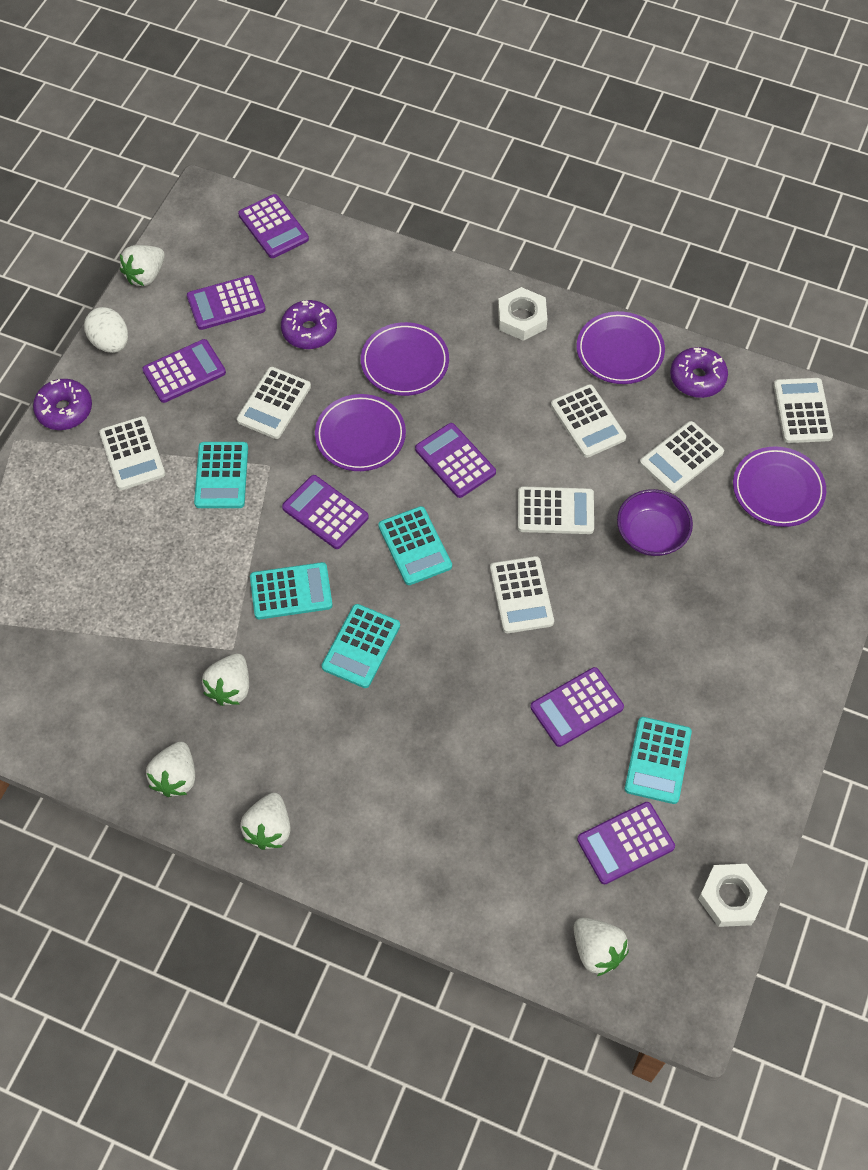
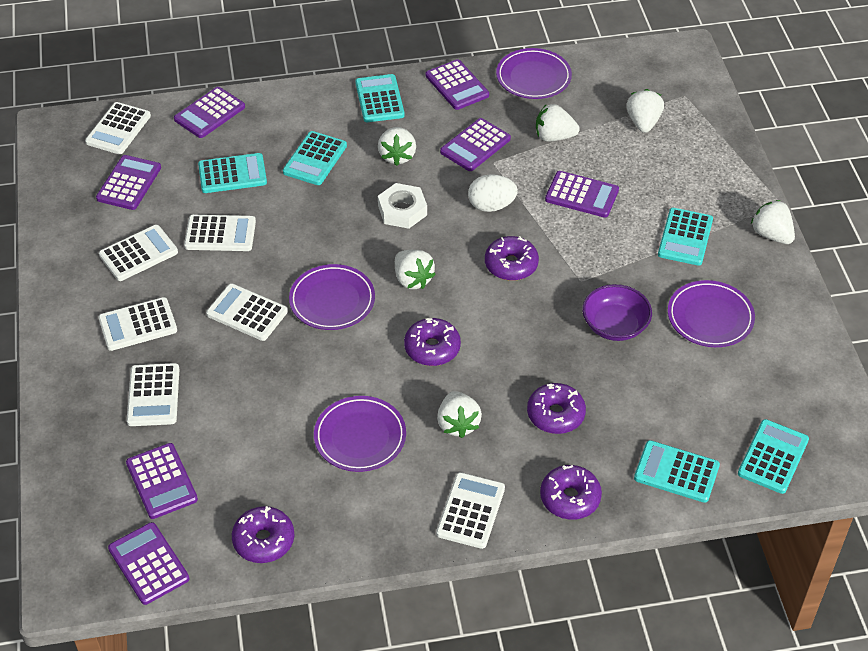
purple donut: 3 -> 5
turquoise calculator: 5 -> 6
white nut: 2 -> 1
white strawberry: 5 -> 6

